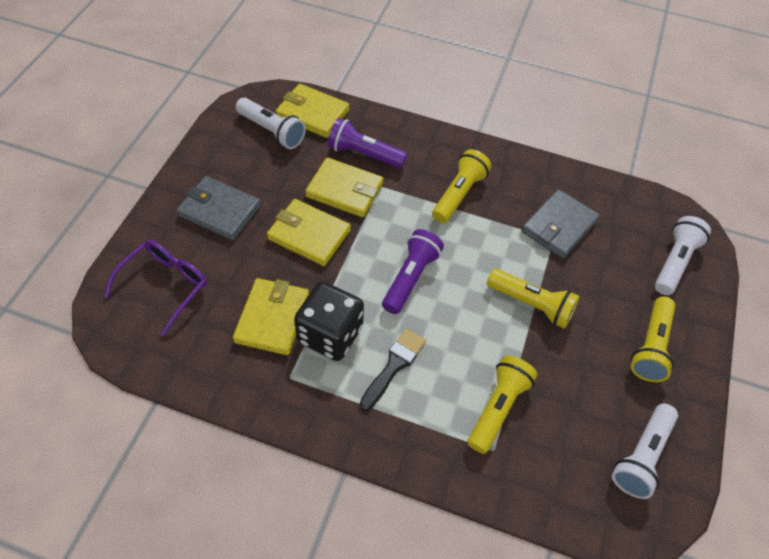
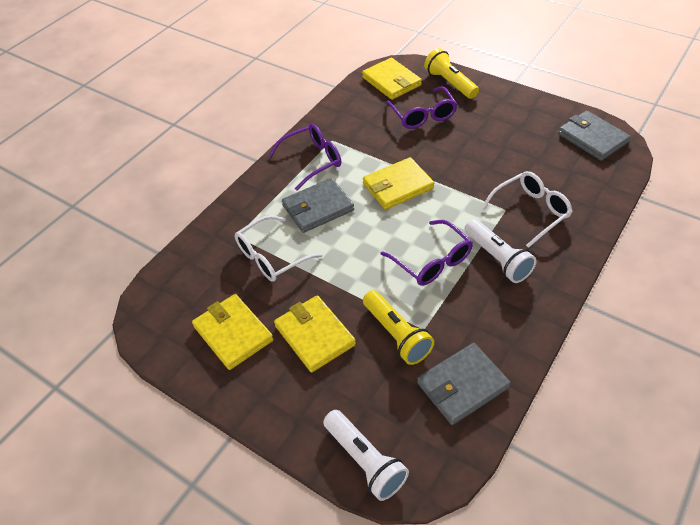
black brush: 1 -> 0
black dice: 1 -> 0
grey wallet: 2 -> 3
purple flashlight: 2 -> 0
purple glasses: 1 -> 3
white flashlight: 3 -> 2
white glasses: 0 -> 2
yellow flashlight: 4 -> 2

